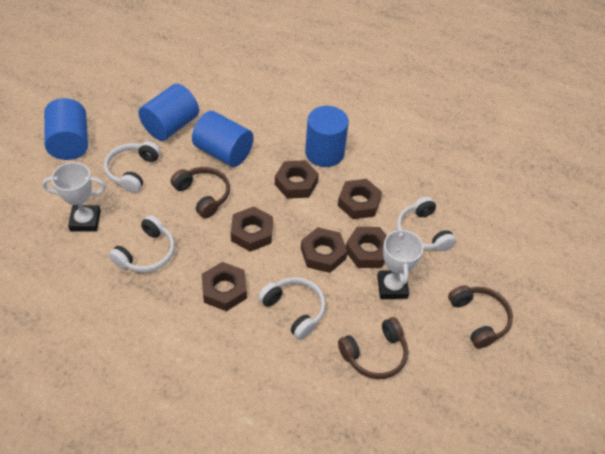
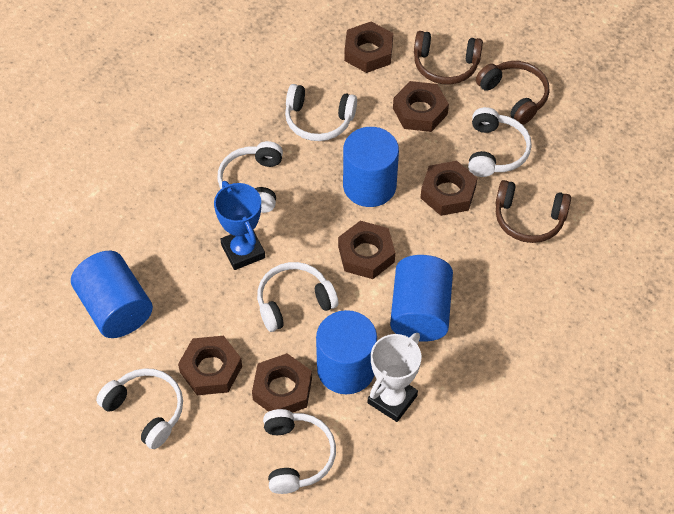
blue trophy: 0 -> 1
white headphones: 4 -> 6
white trophy: 2 -> 1

